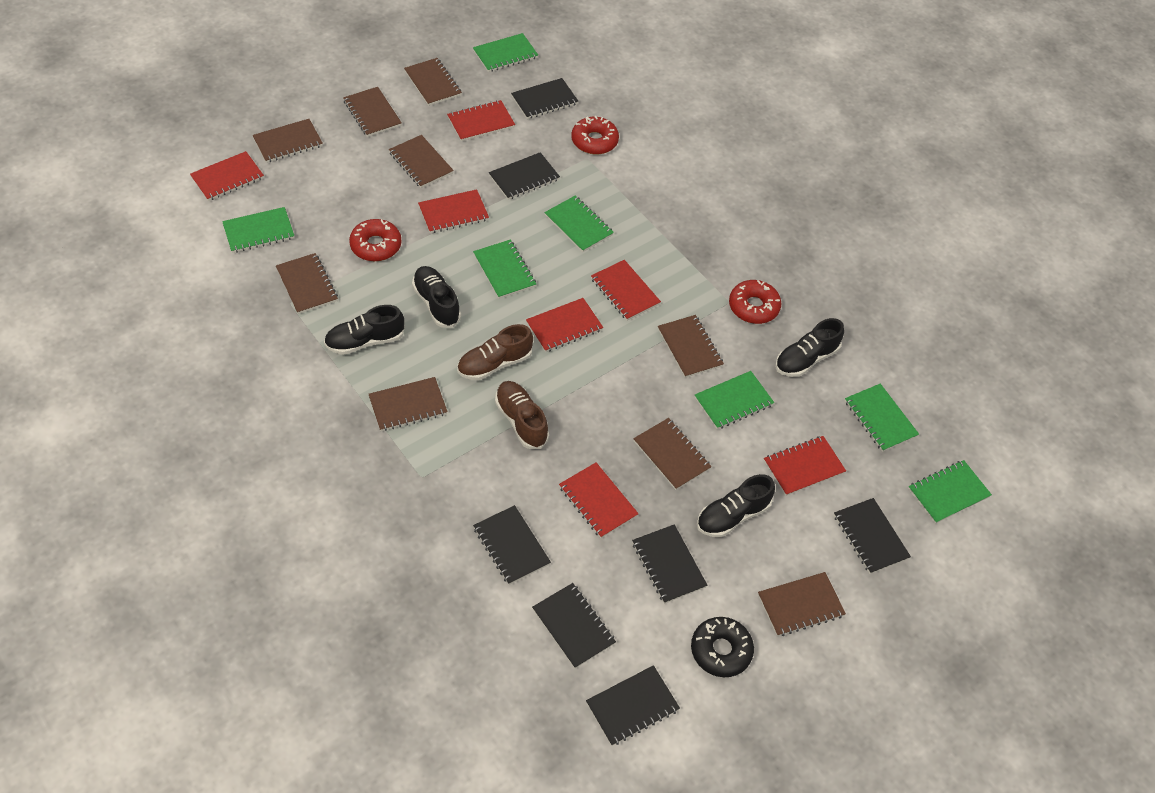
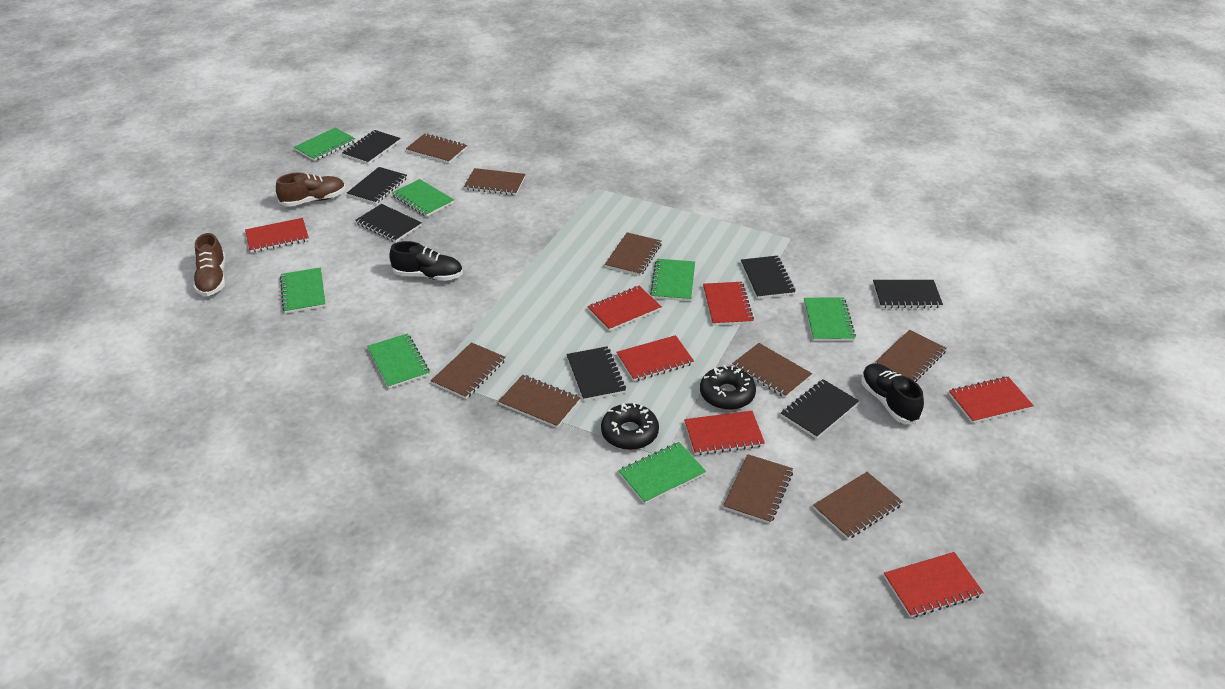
black donut: 1 -> 2
black shoe: 4 -> 2
red donut: 3 -> 0

